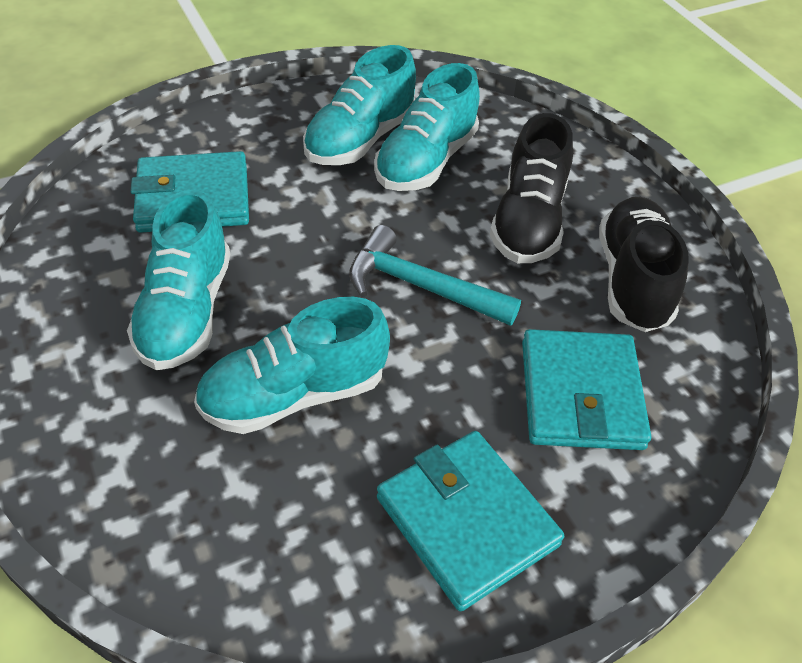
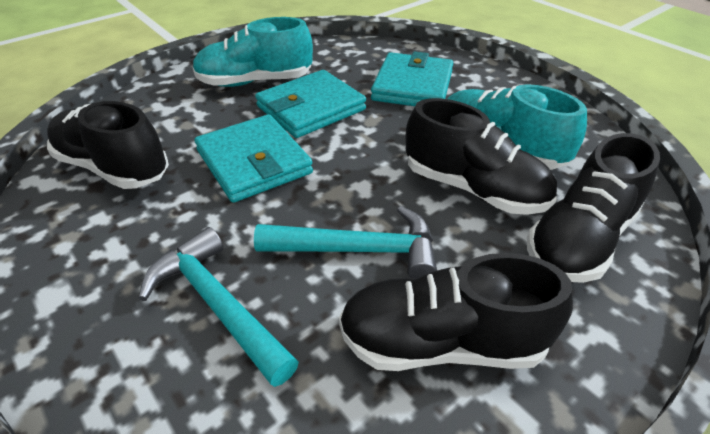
black shoe: 2 -> 4
turquoise hammer: 1 -> 2
turquoise shoe: 4 -> 2

